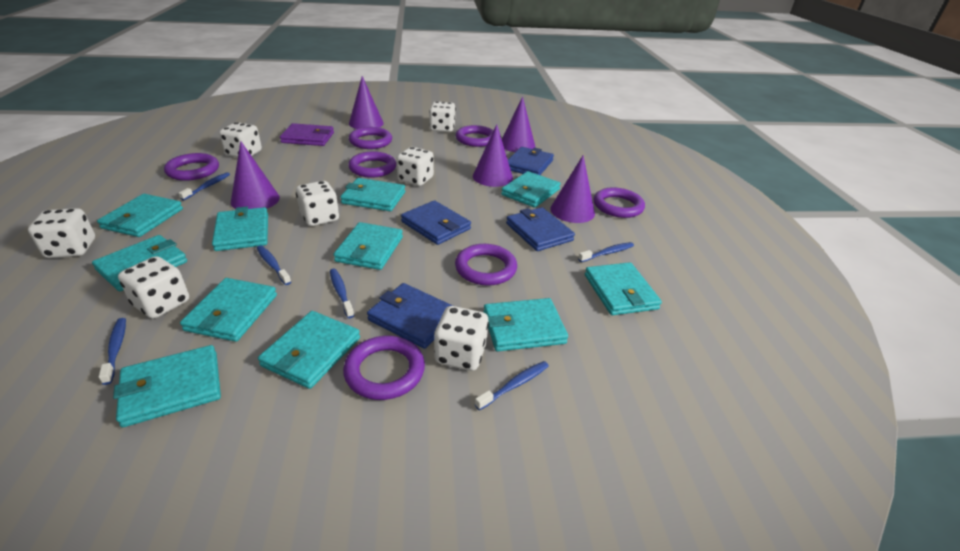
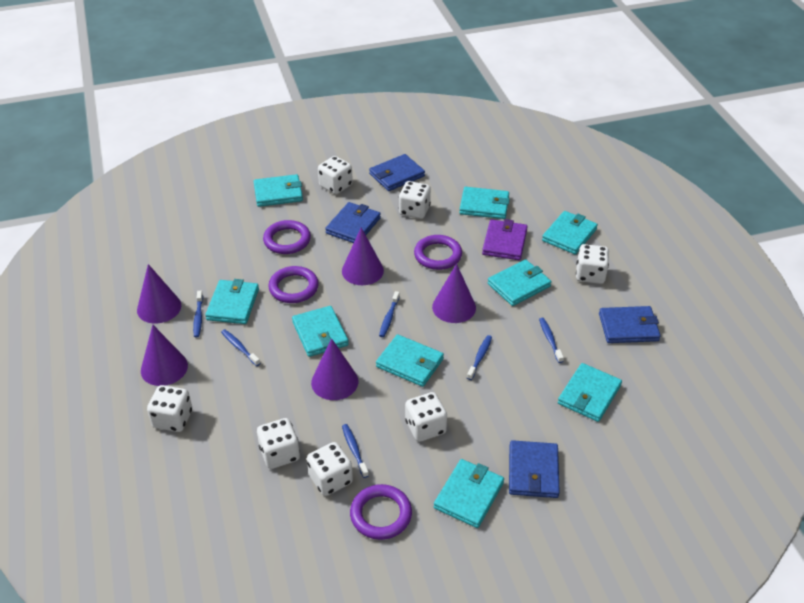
purple ring: 7 -> 4
turquoise wallet: 11 -> 9

